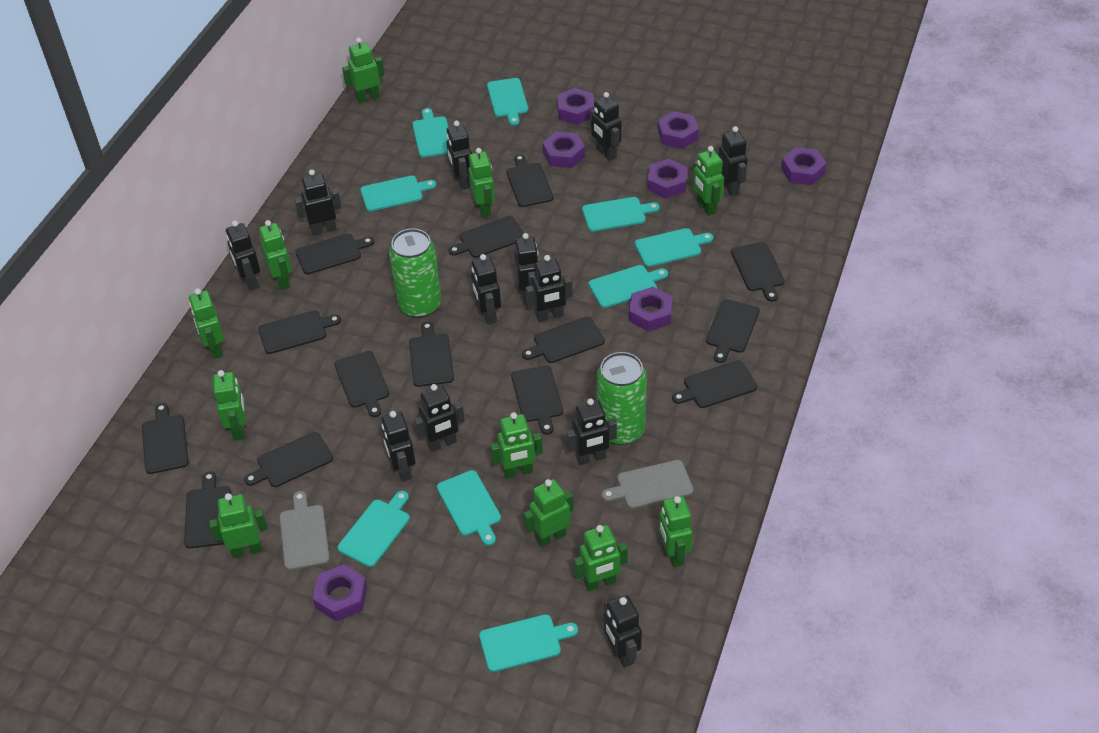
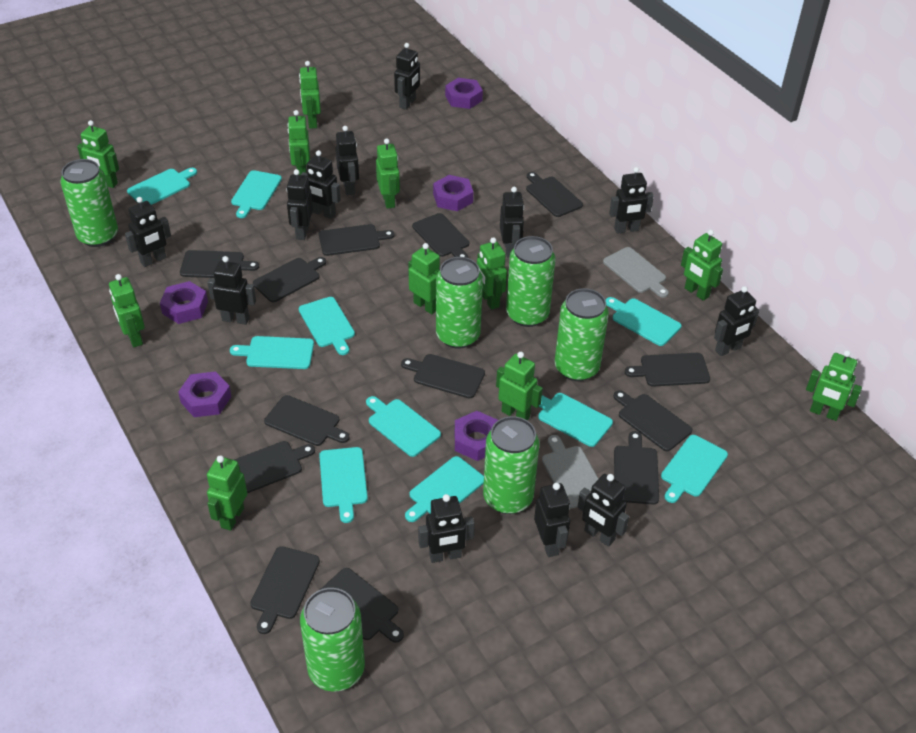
black cutting board: 14 -> 13
green can: 2 -> 6
purple nut: 7 -> 5
turquoise cutting board: 9 -> 10

